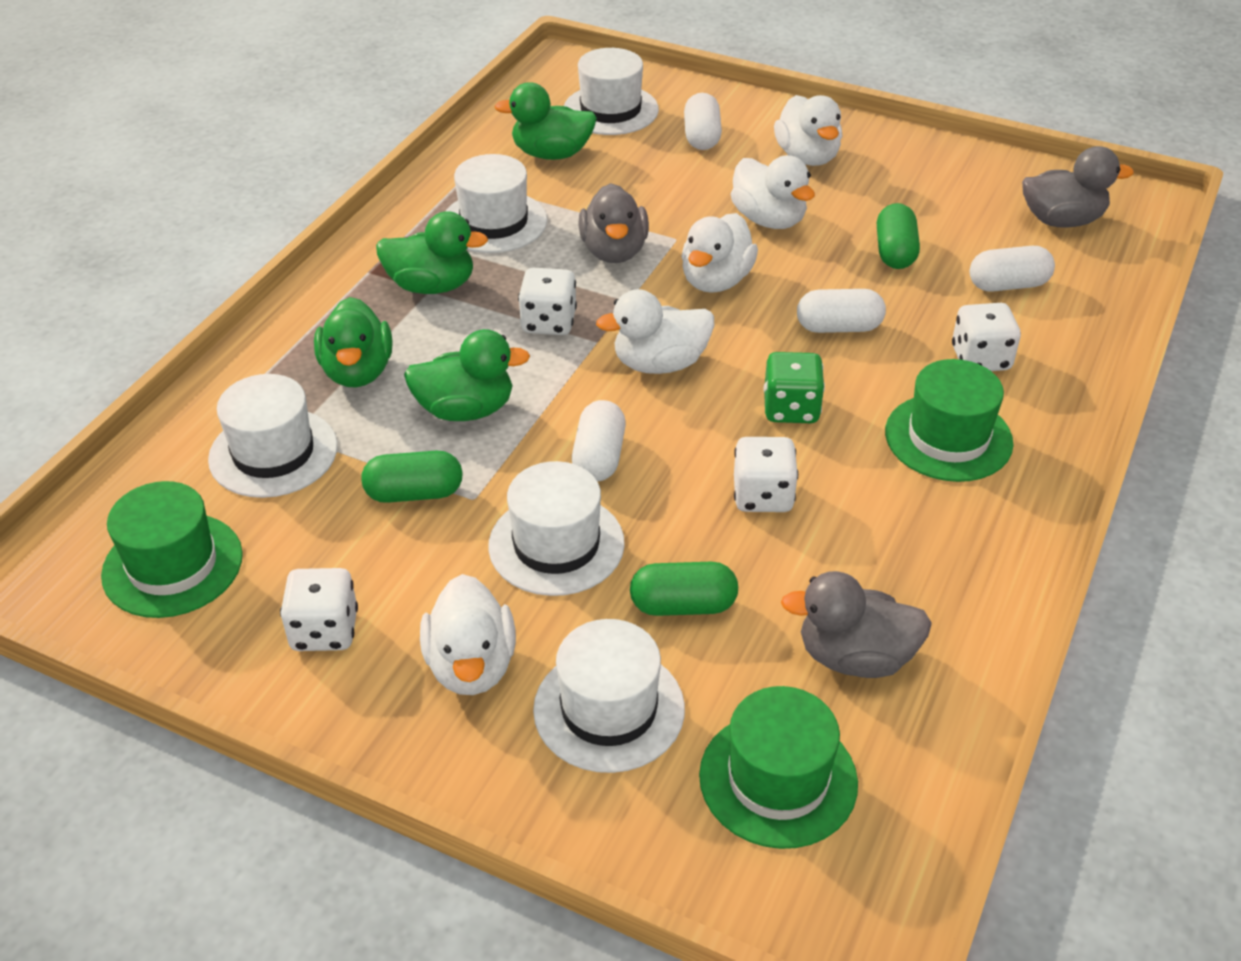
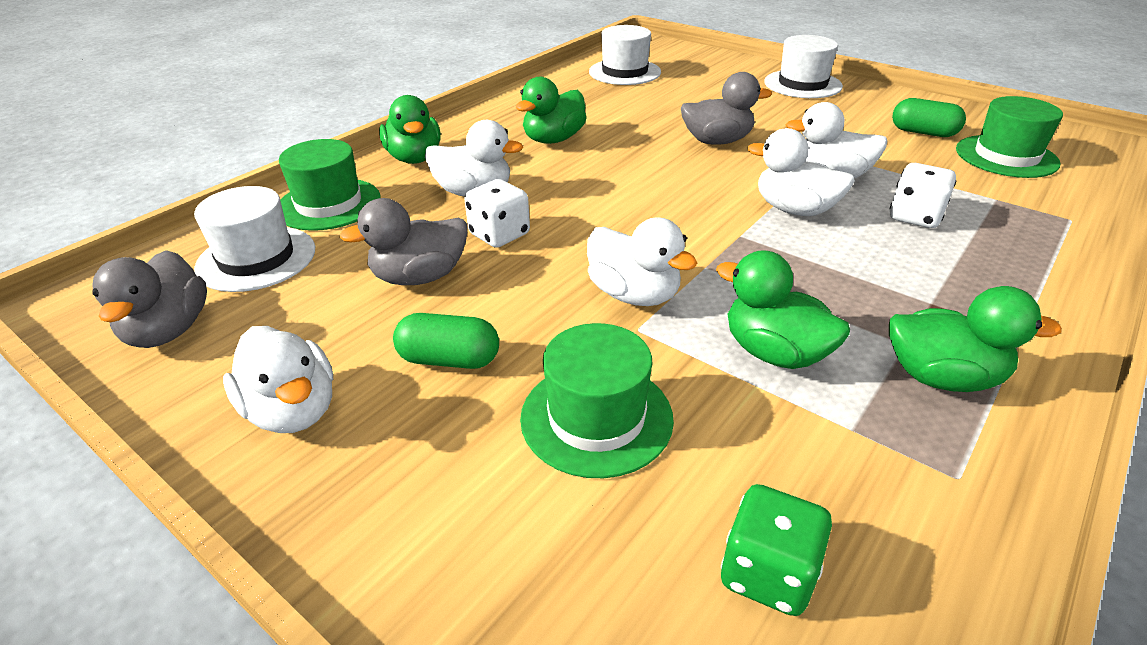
green capsule: 3 -> 2
white capsule: 4 -> 0
white dice: 4 -> 2
white hat: 5 -> 3

